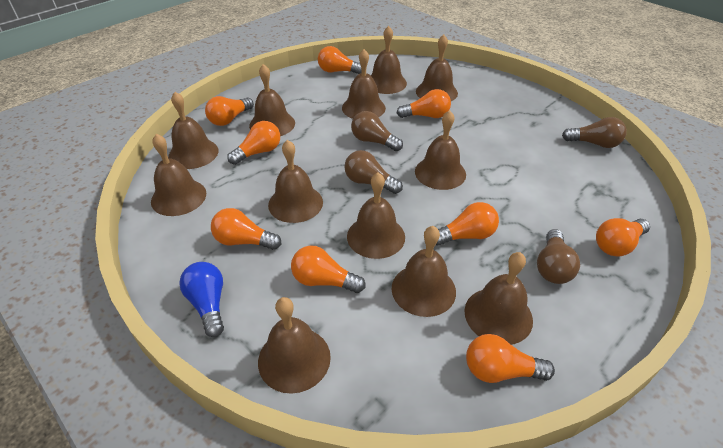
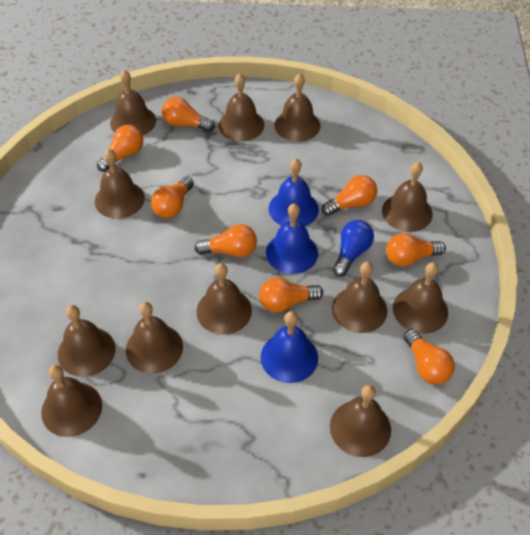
blue bell: 0 -> 3
brown light bulb: 4 -> 0
orange light bulb: 9 -> 8

